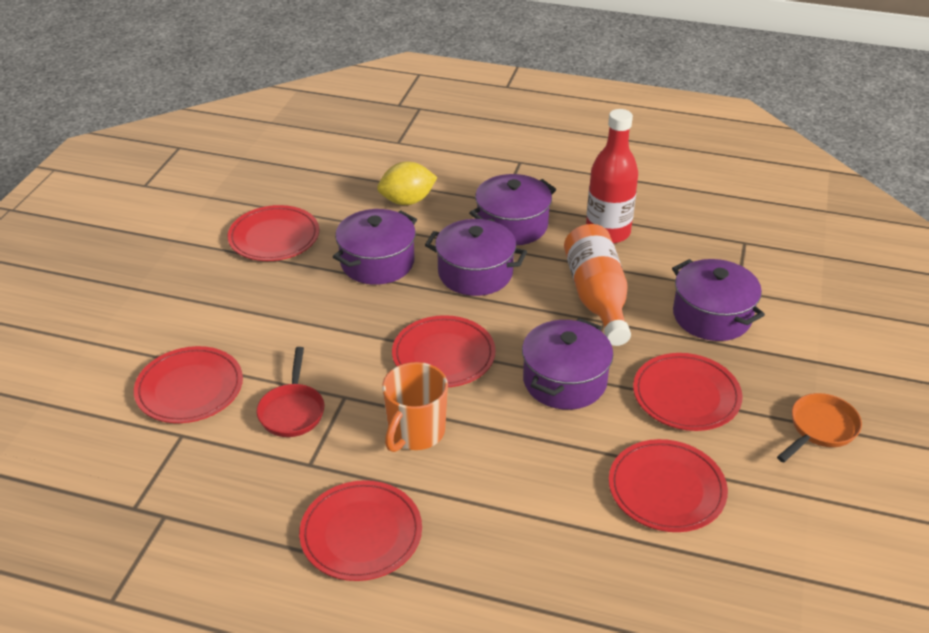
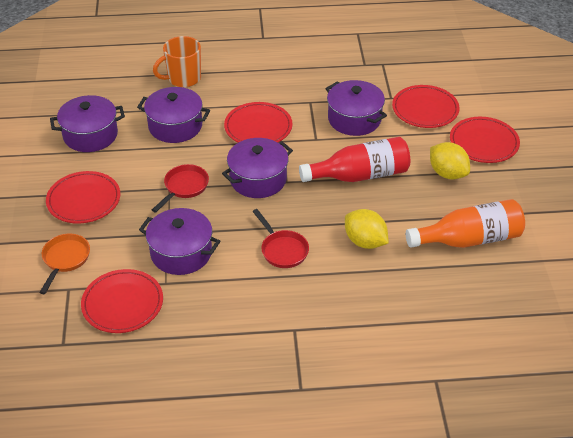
red pan: 1 -> 2
red plate: 6 -> 5
yellow lemon: 1 -> 2

